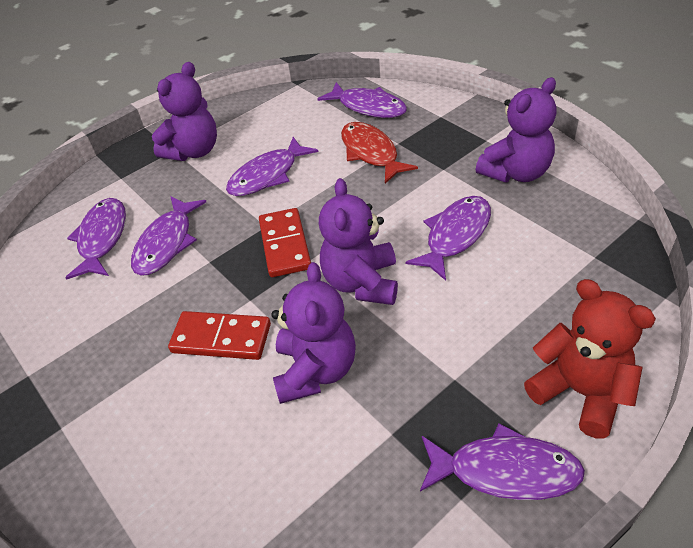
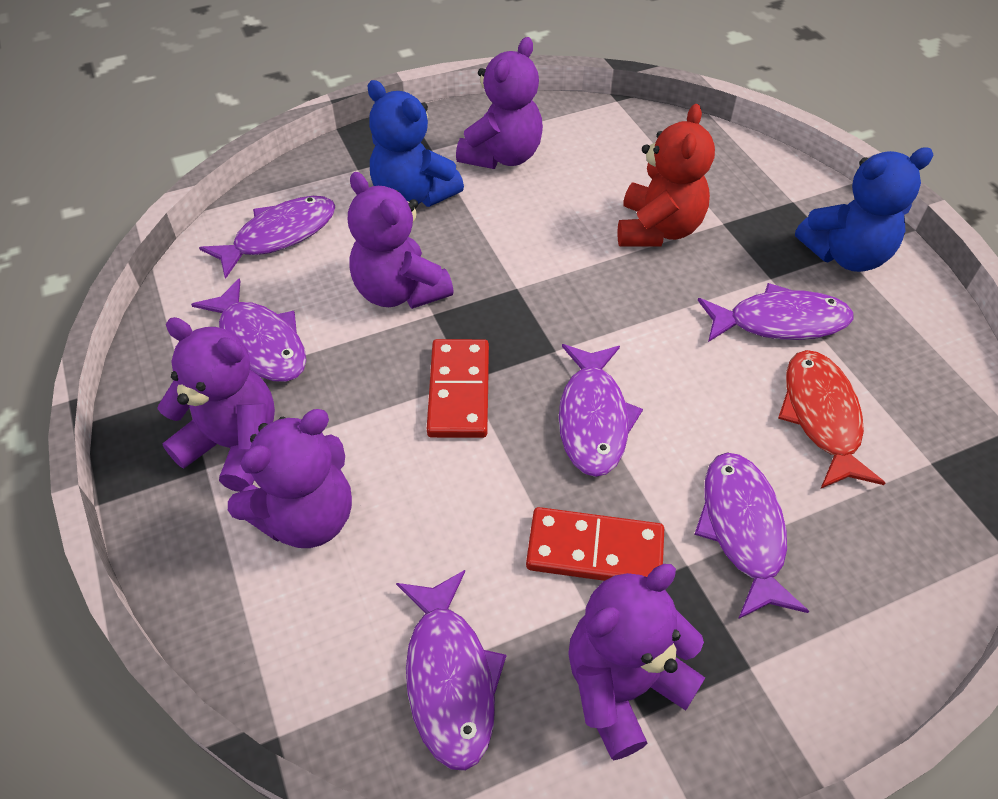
blue teddy bear: 0 -> 2
purple teddy bear: 4 -> 5

